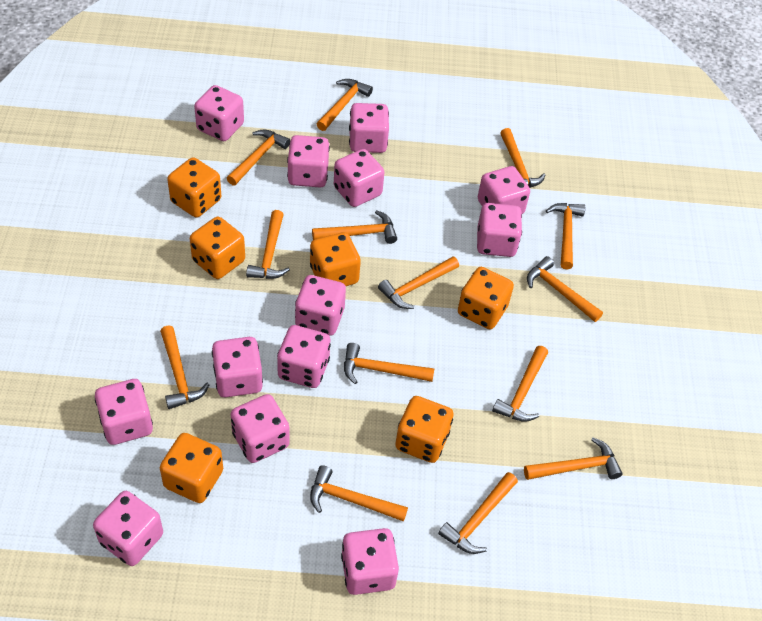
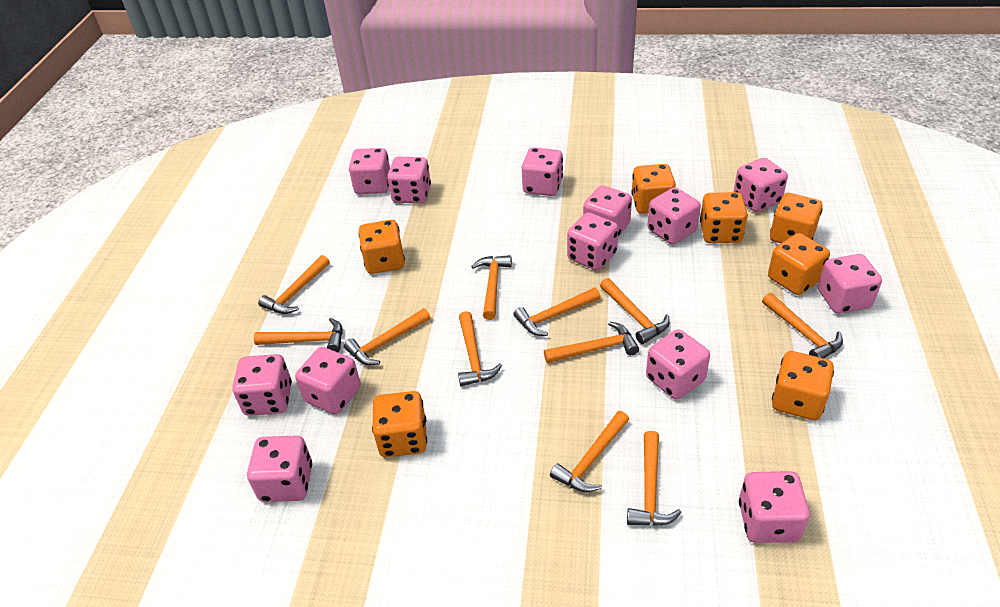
orange dice: 6 -> 7
orange hammer: 14 -> 11

